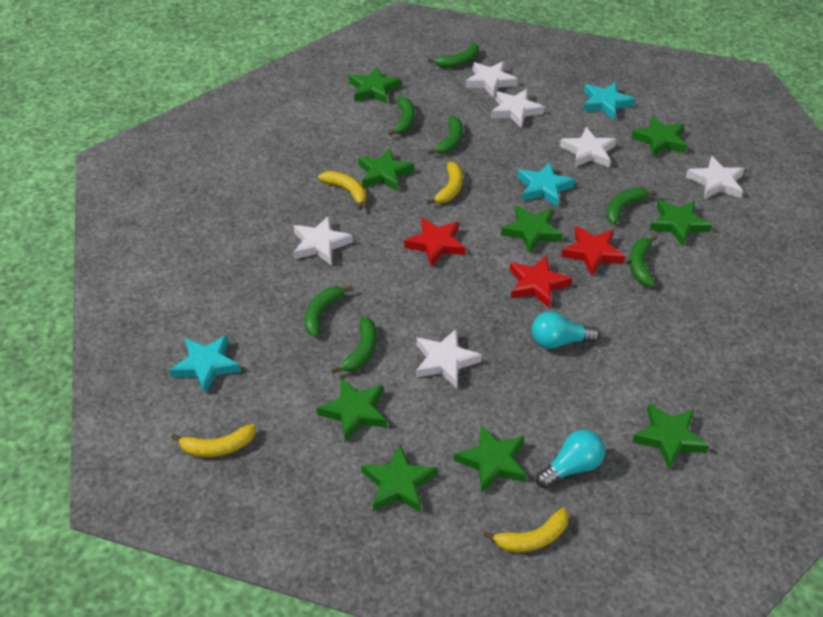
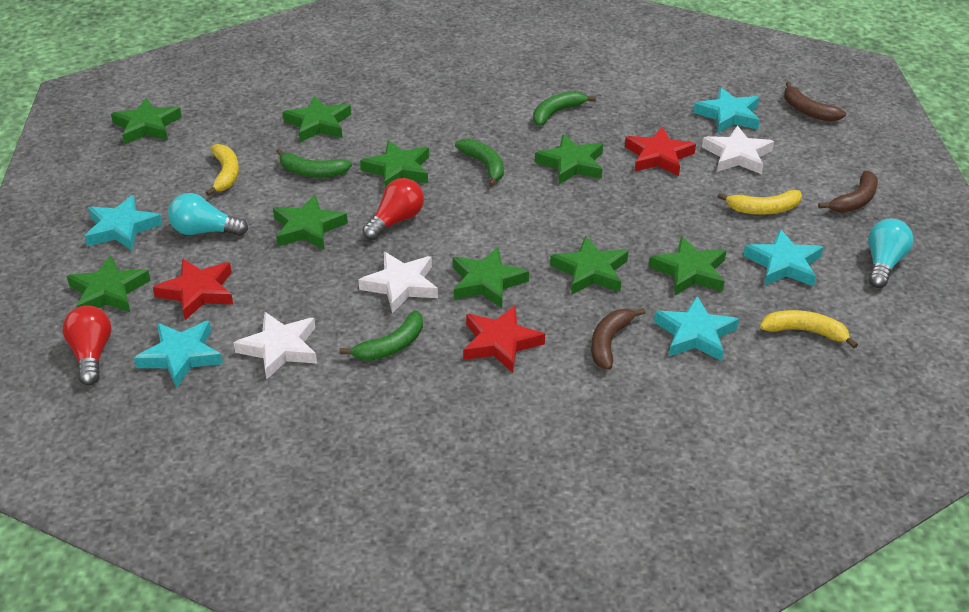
brown banana: 0 -> 3
green banana: 7 -> 4
red light bulb: 0 -> 2
turquoise star: 3 -> 5
white star: 6 -> 3
yellow banana: 4 -> 3

